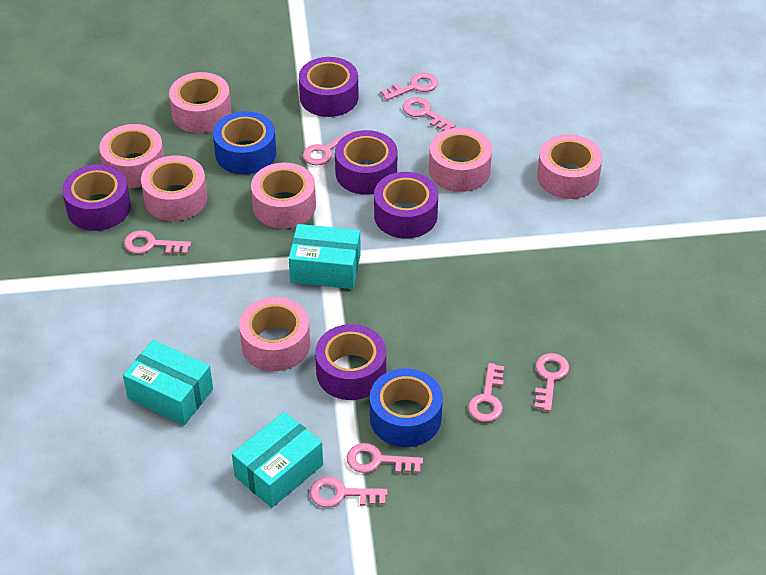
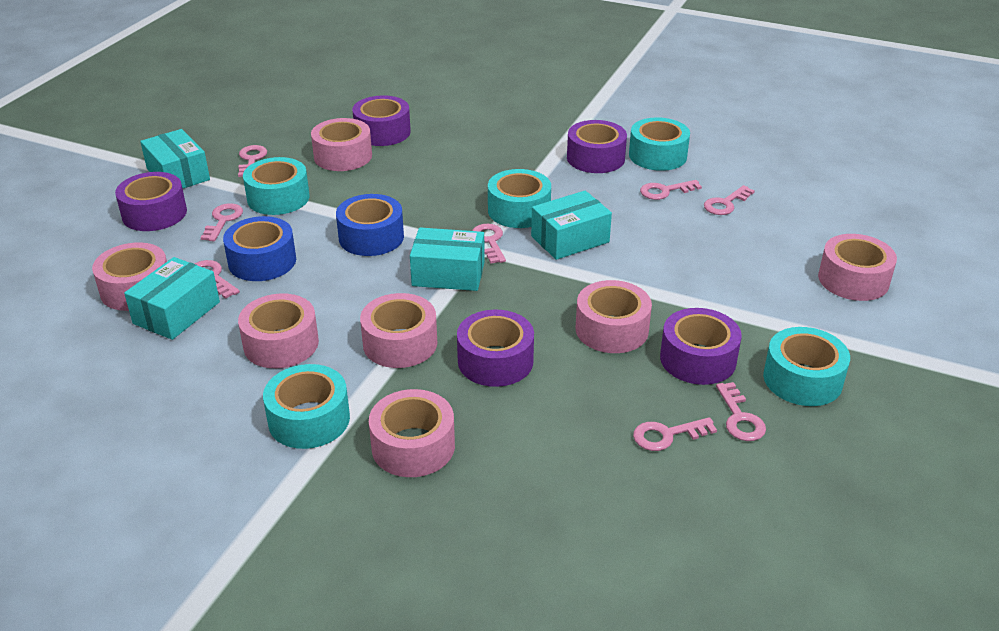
turquoise box: 3 -> 4
turquoise tape: 0 -> 5

